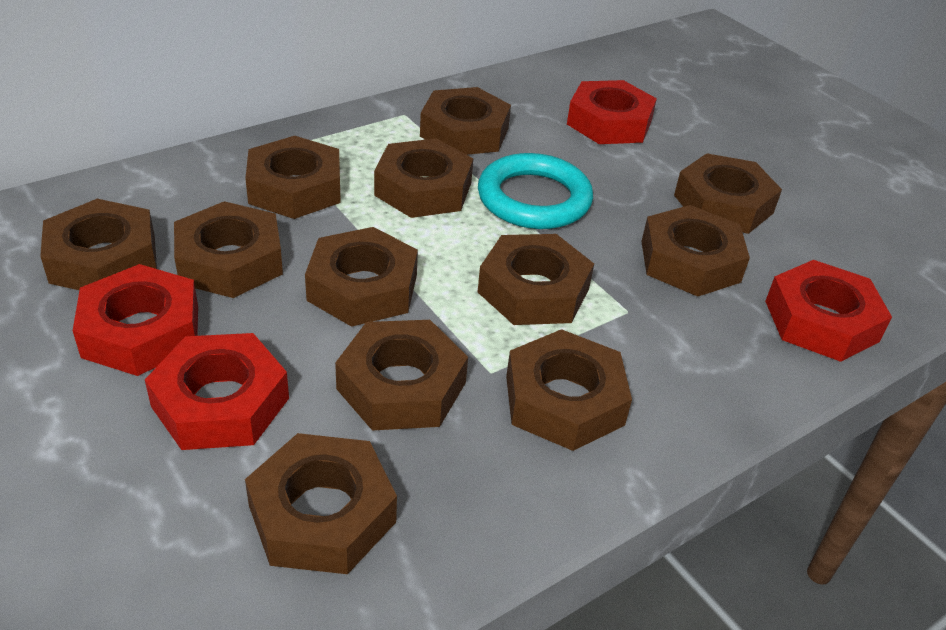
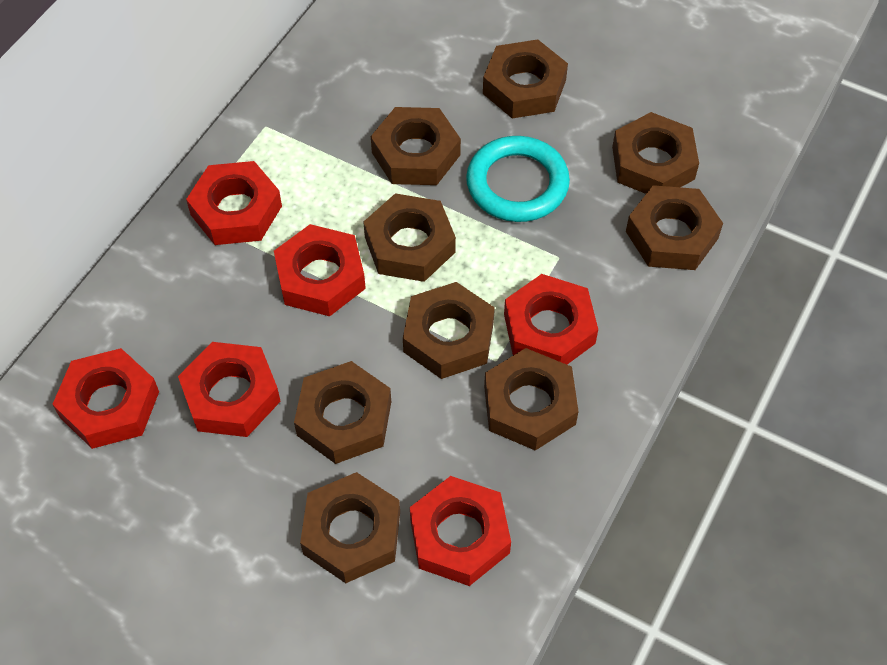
brown nut: 12 -> 9
red nut: 4 -> 6

